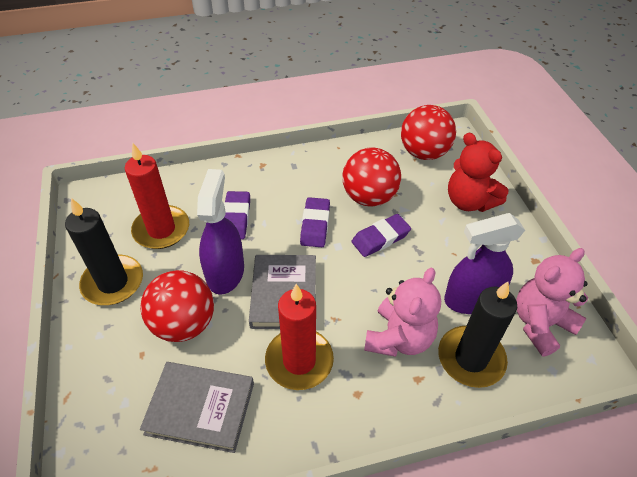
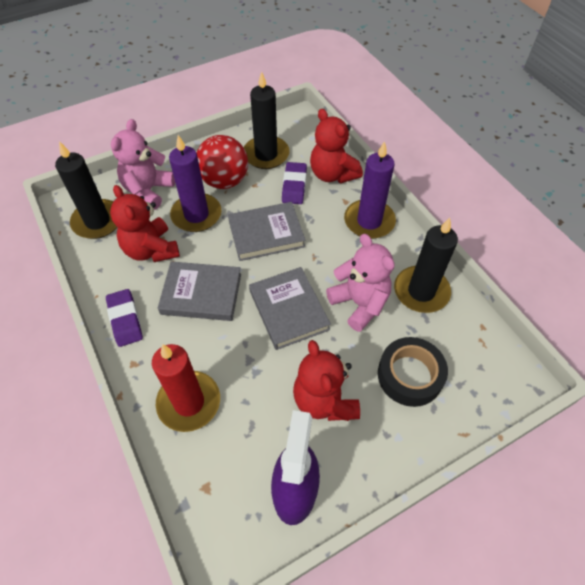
black candle: 2 -> 3
black tape: 0 -> 1
grey book: 2 -> 3
purple candle: 0 -> 2
purple eraser: 3 -> 2
purple spray bottle: 2 -> 1
red ball: 3 -> 1
red candle: 2 -> 1
red teddy bear: 1 -> 3

